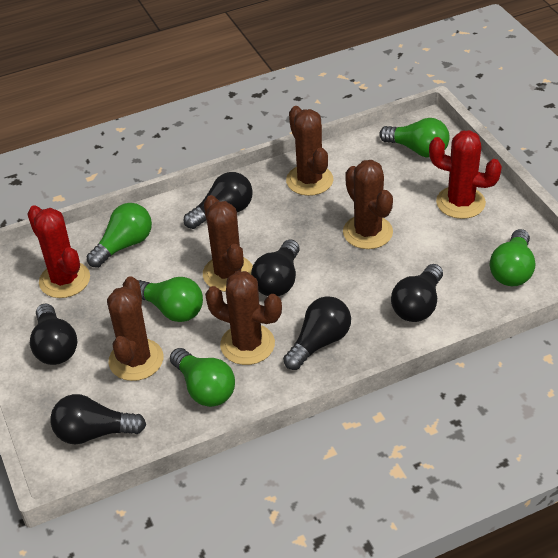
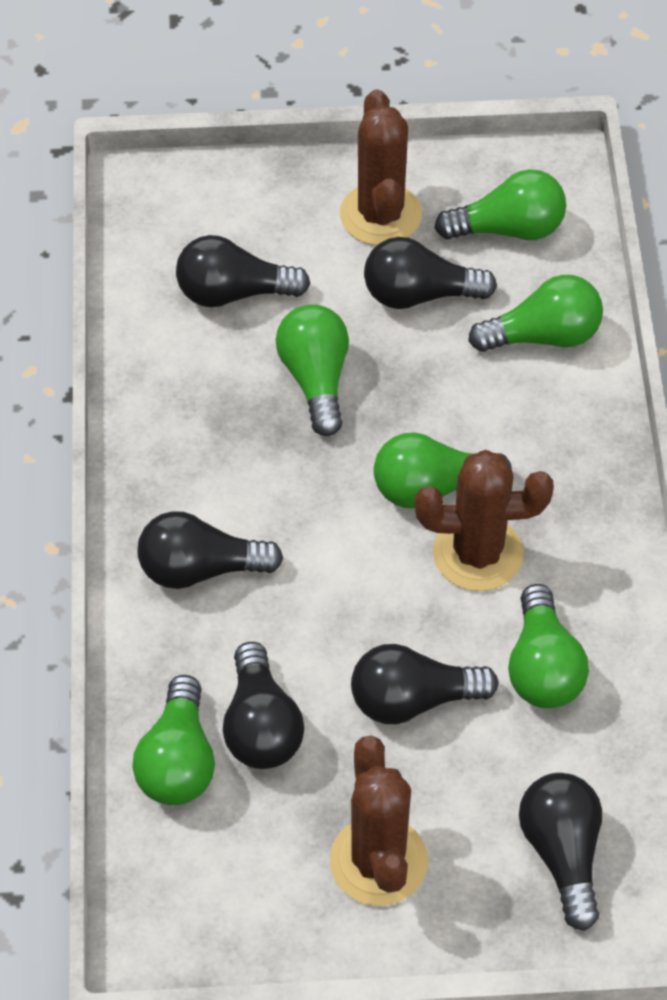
brown cactus: 5 -> 3
green light bulb: 5 -> 6
red cactus: 2 -> 0

